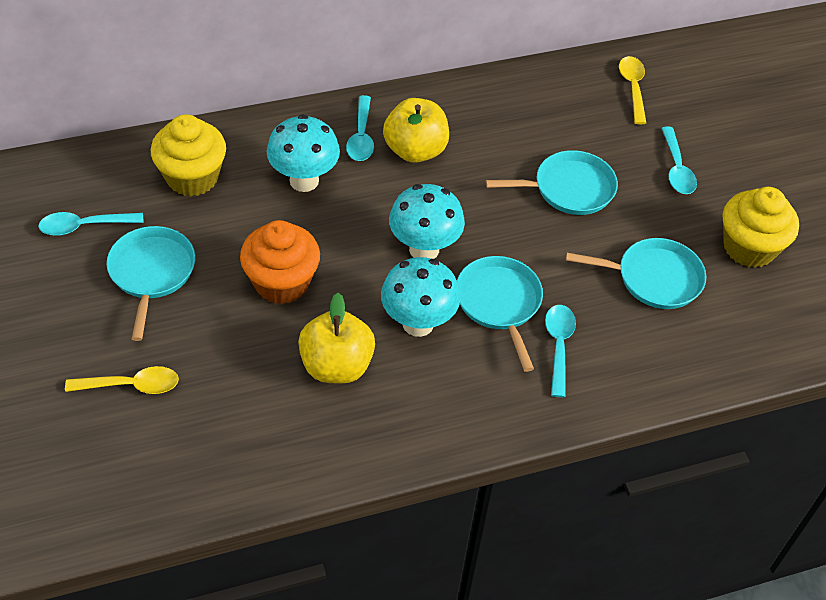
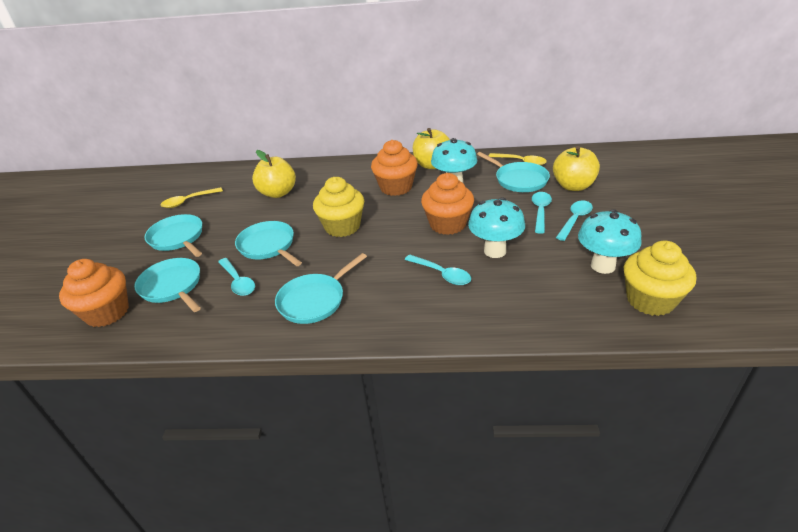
orange cupcake: 1 -> 3
turquoise pan: 4 -> 5
yellow apple: 2 -> 3

